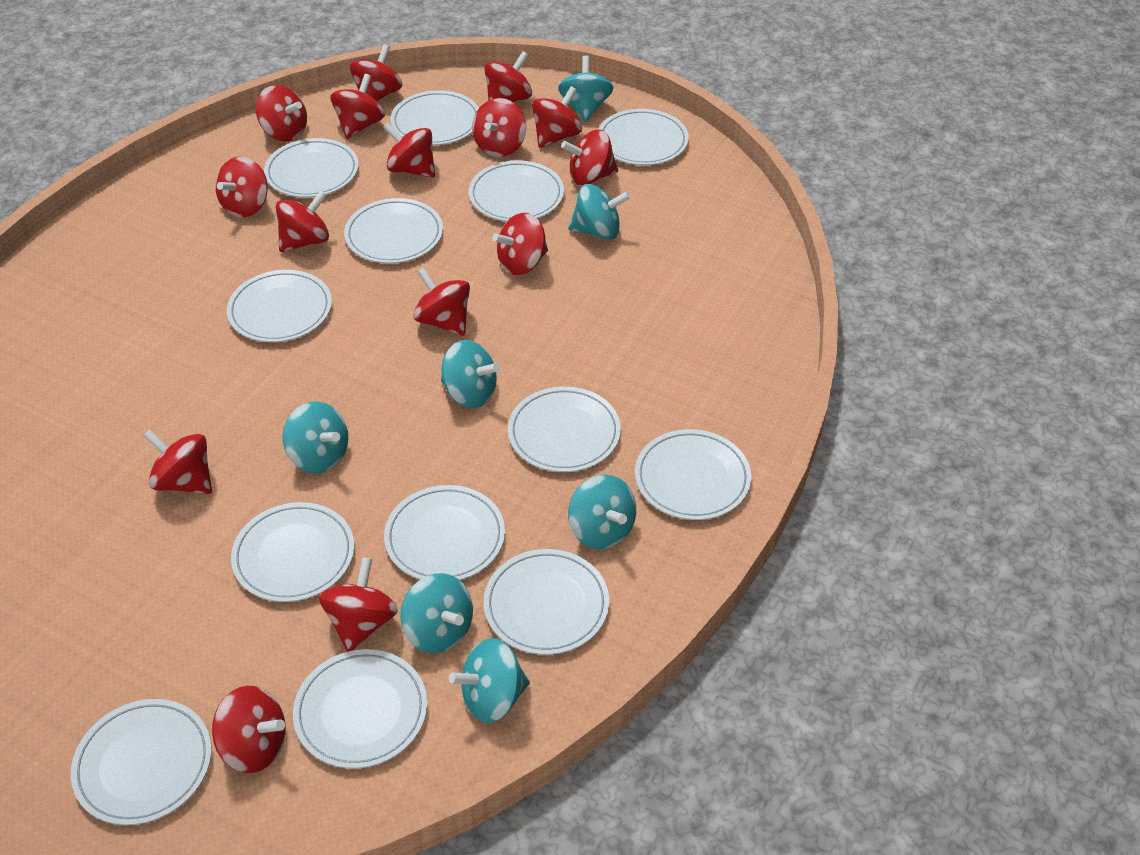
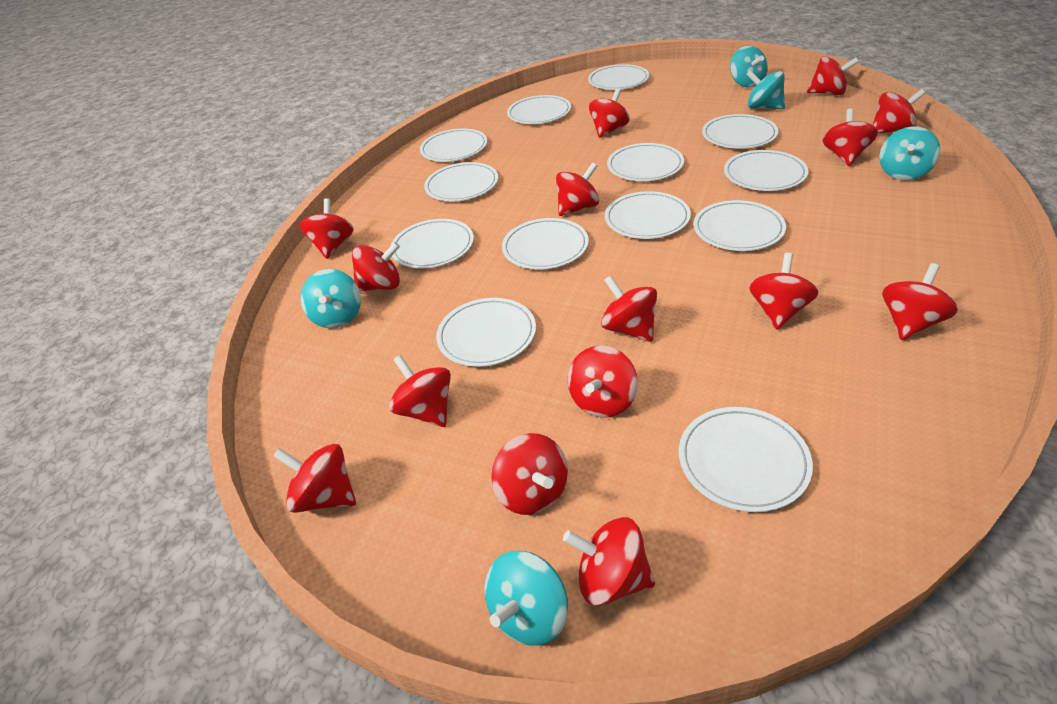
turquoise spinning top: 7 -> 5

